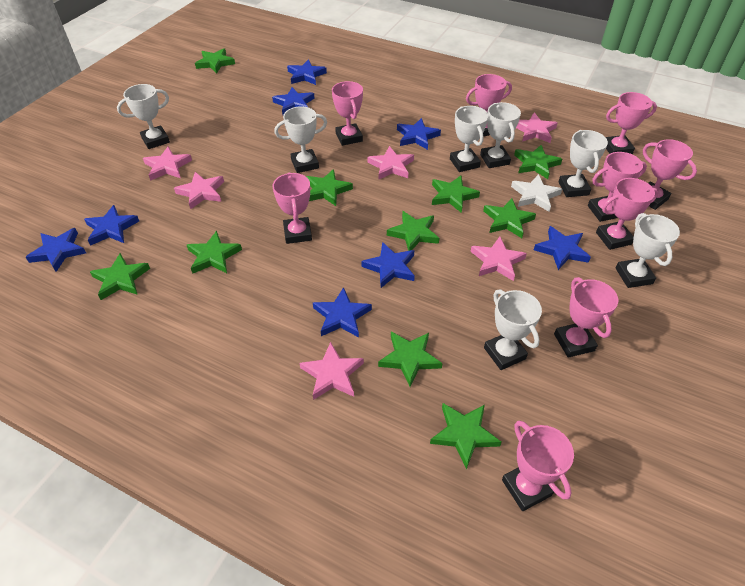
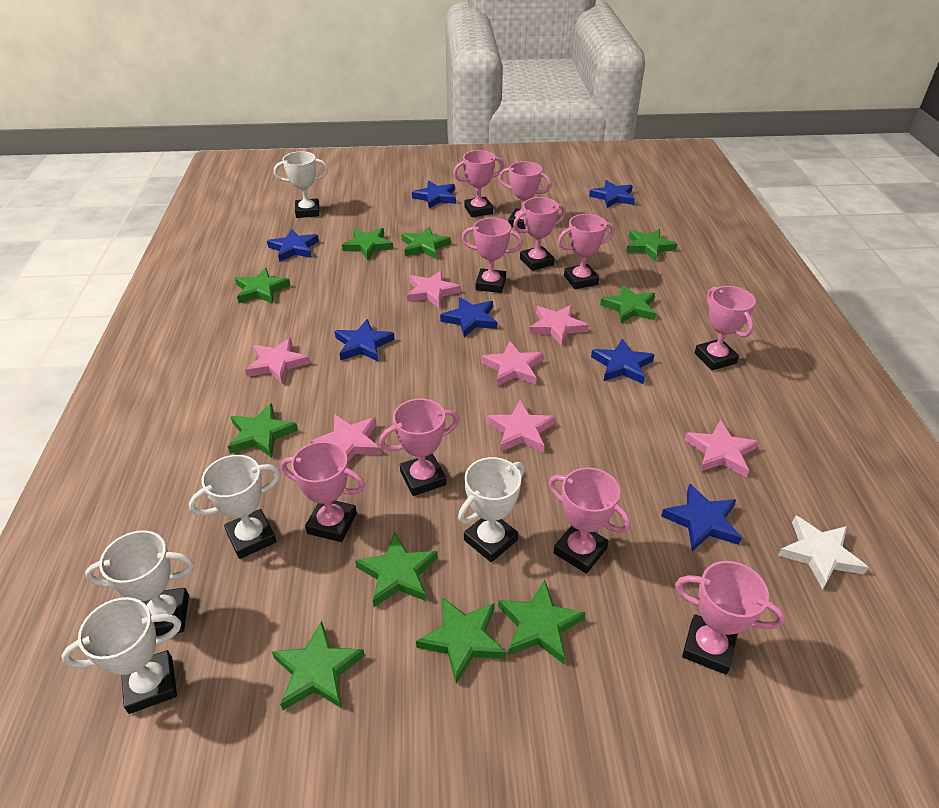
blue star: 8 -> 7
pink star: 6 -> 7
pink trophy: 9 -> 10
white trophy: 7 -> 5

